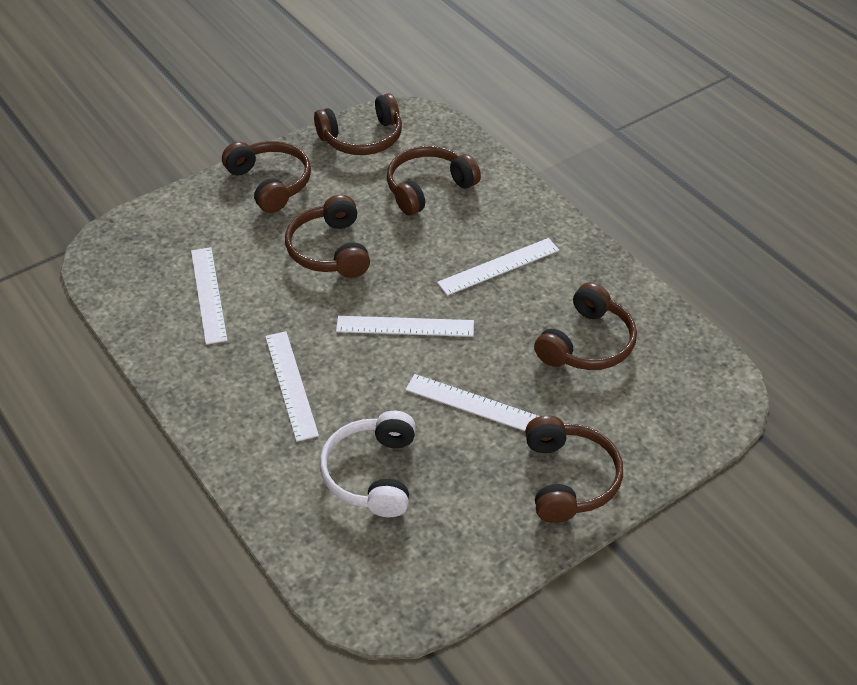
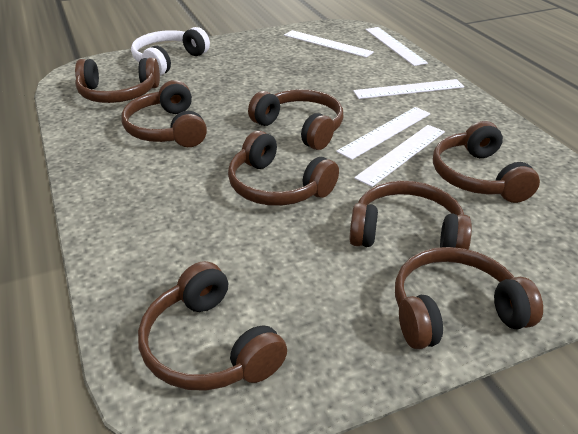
brown headphones: 6 -> 8

